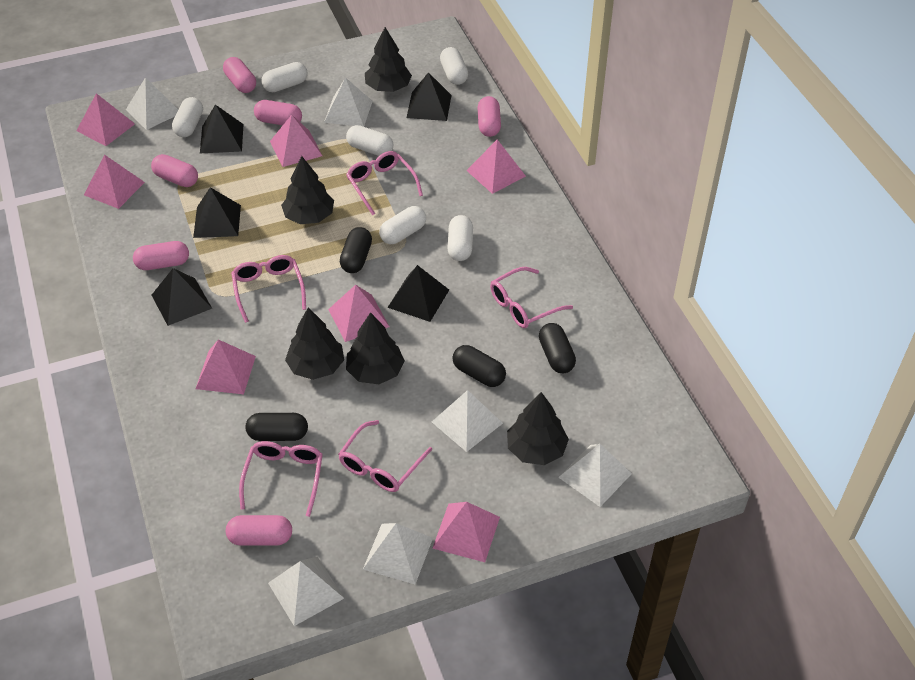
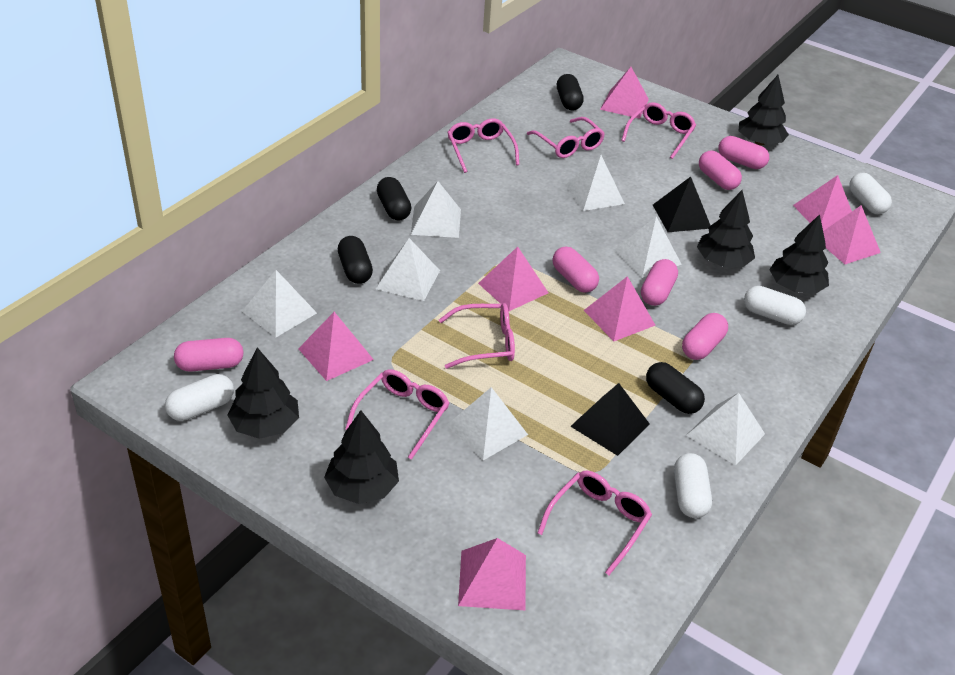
black pyramid: 5 -> 2
pink glasses: 5 -> 6
white capsule: 6 -> 4
white pyramid: 6 -> 7

